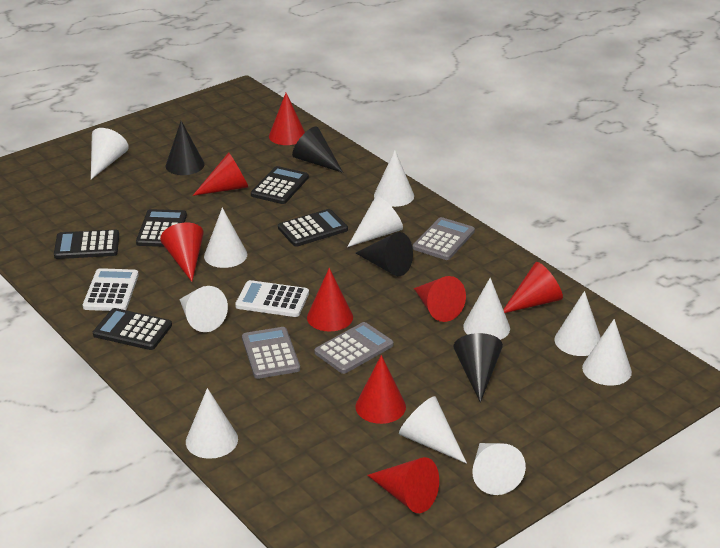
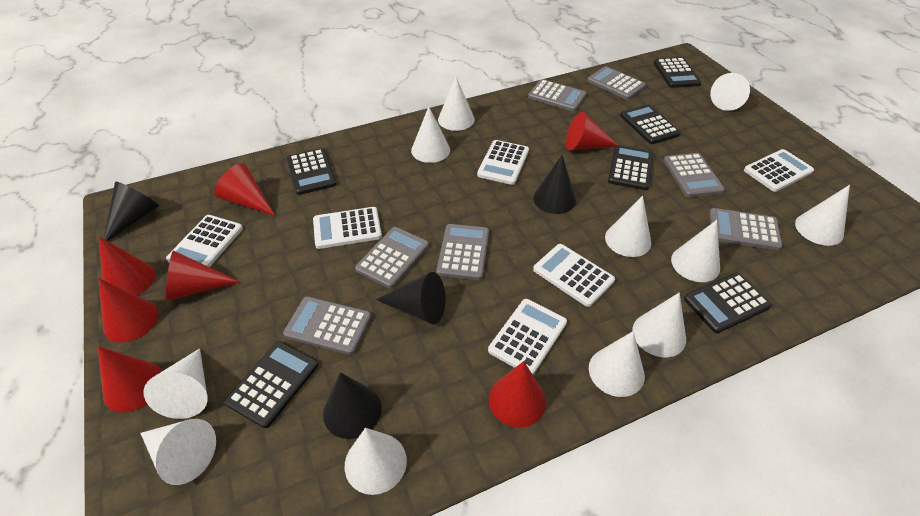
black calculator: 5 -> 6
grey calculator: 3 -> 7
red cone: 8 -> 7
white calculator: 2 -> 6

